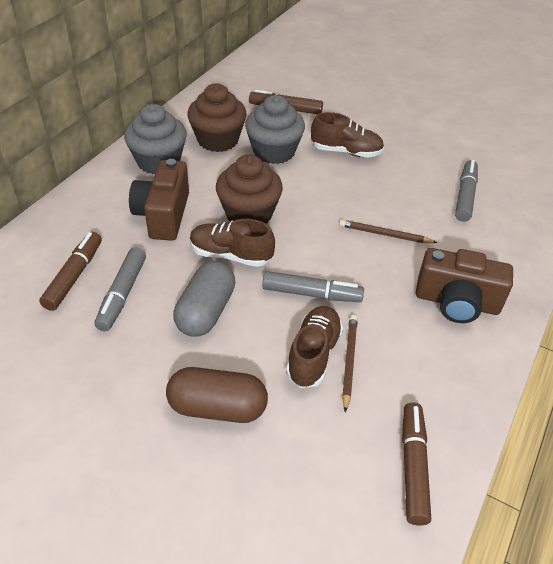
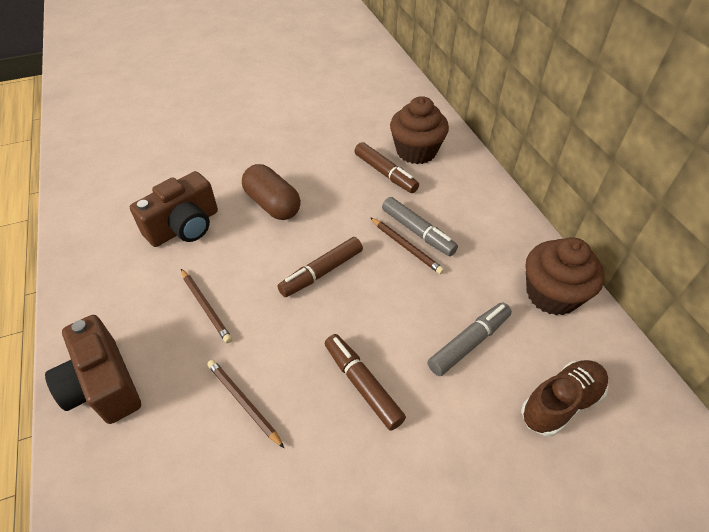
brown pencil: 2 -> 3
brown shoe: 3 -> 1
grey capsule: 1 -> 0
grey cupcake: 2 -> 0
grey marker: 3 -> 2

